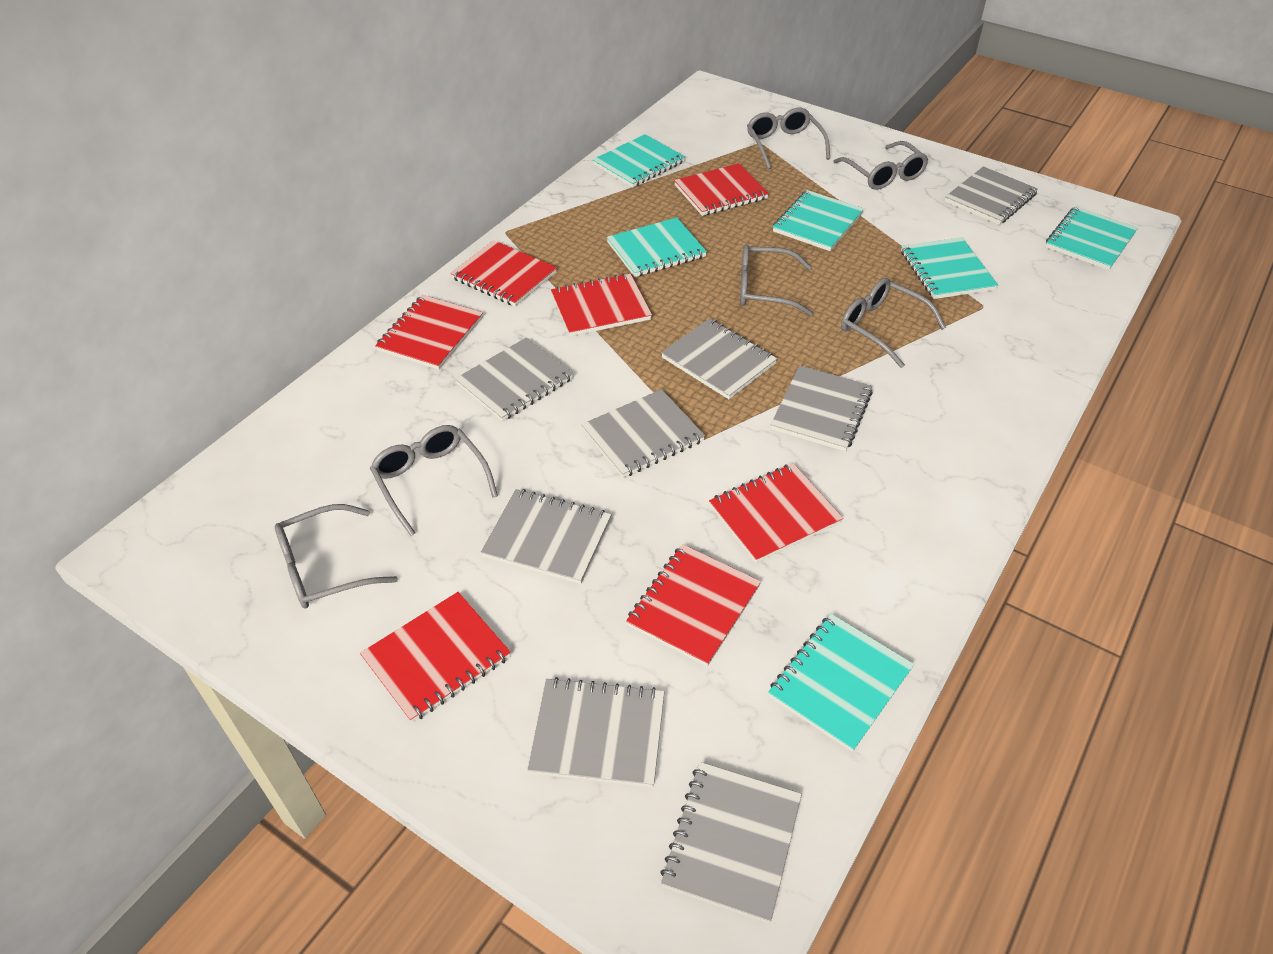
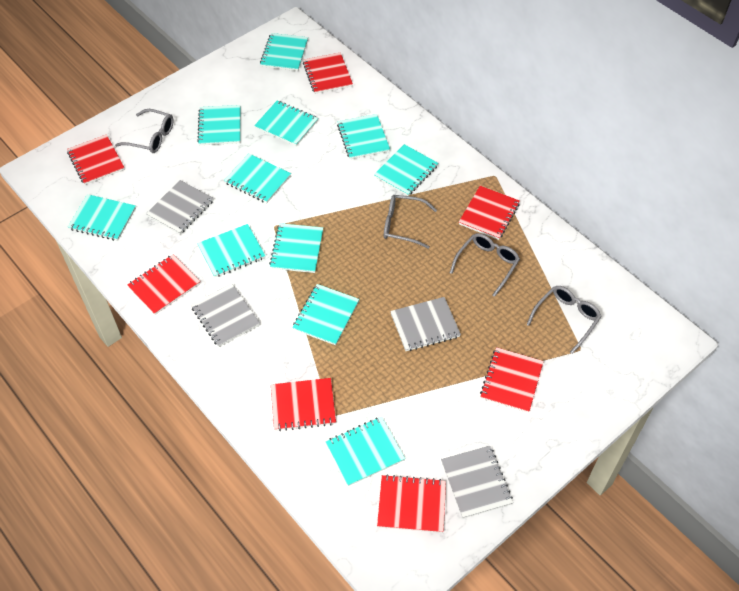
grey glasses: 6 -> 4
grey notebook: 8 -> 4
turquoise notebook: 6 -> 11

